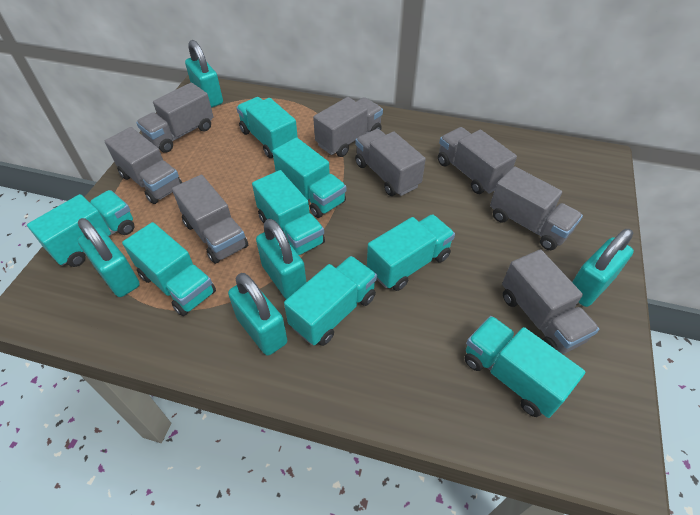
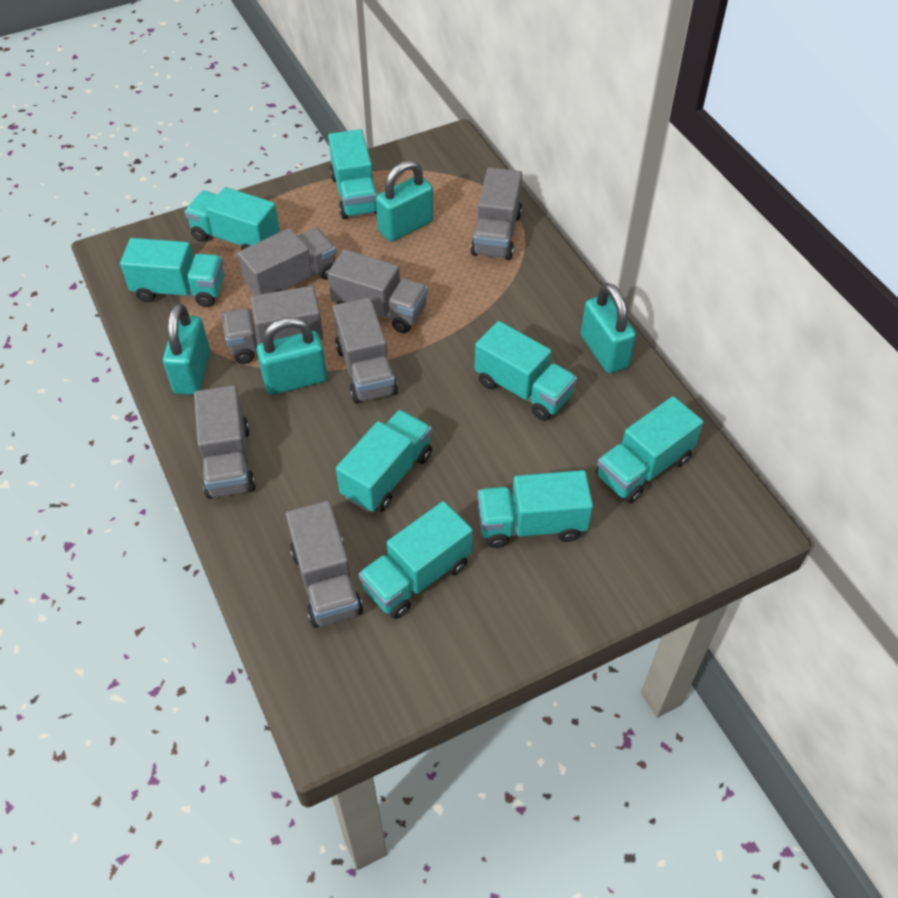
grey truck: 8 -> 7
turquoise padlock: 5 -> 4

